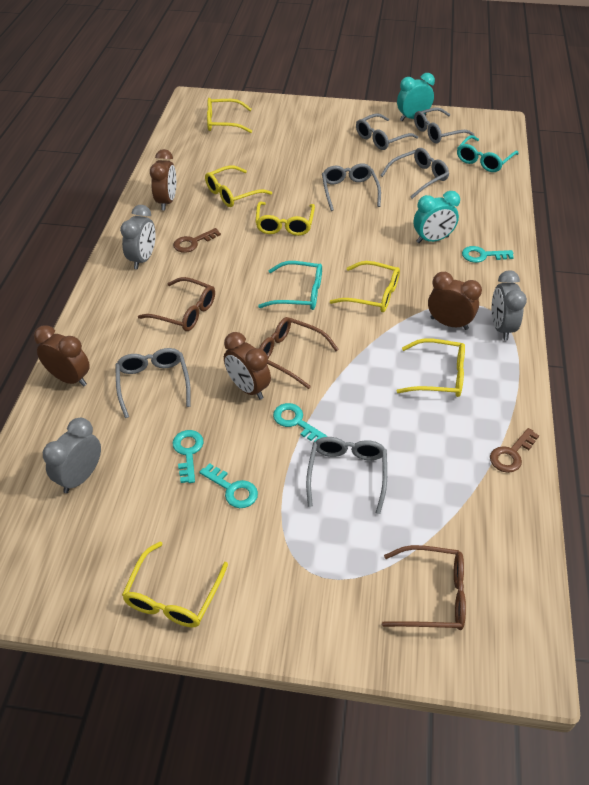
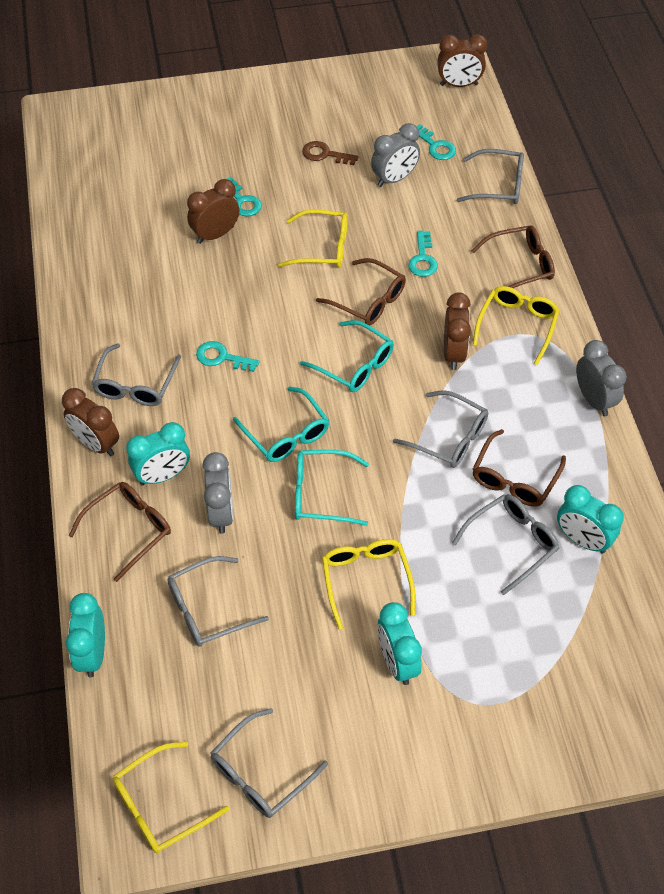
brown glasses: 3 -> 4
brown key: 2 -> 1
turquoise clock: 2 -> 4
turquoise glasses: 2 -> 3
yellow glasses: 6 -> 4

